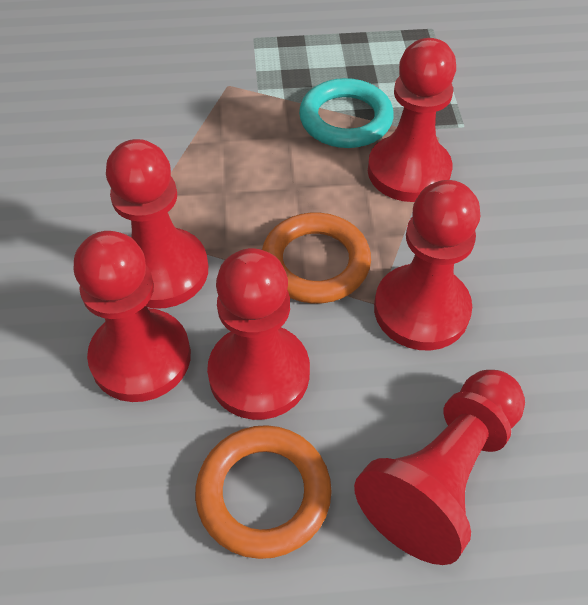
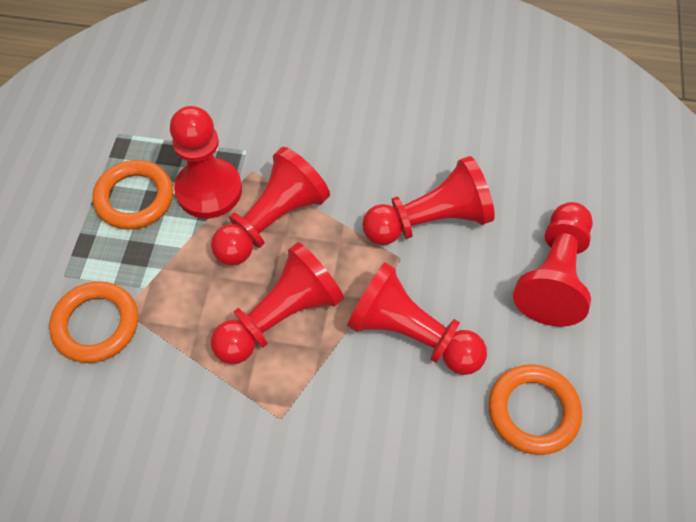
orange ring: 2 -> 3
turquoise ring: 1 -> 0

